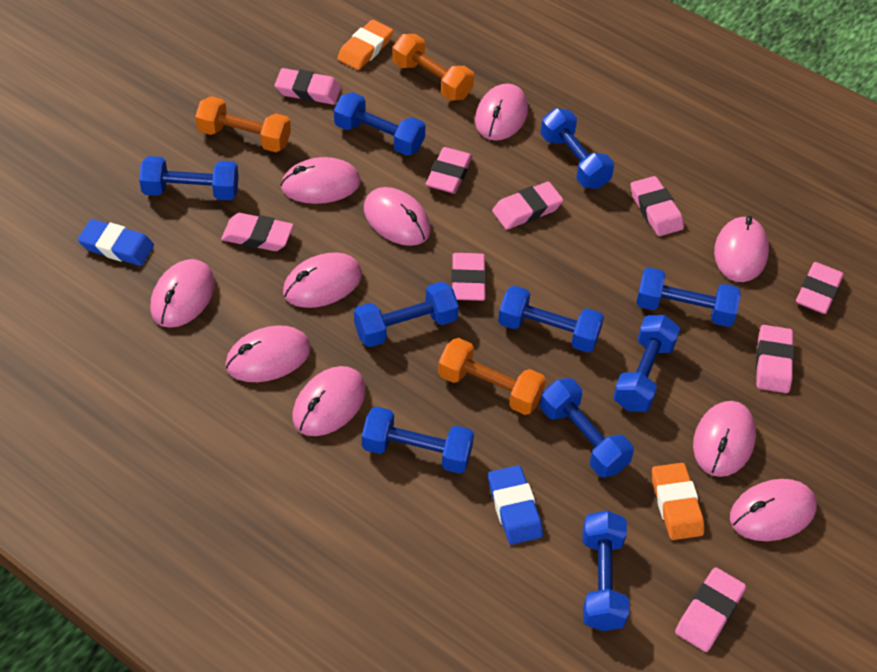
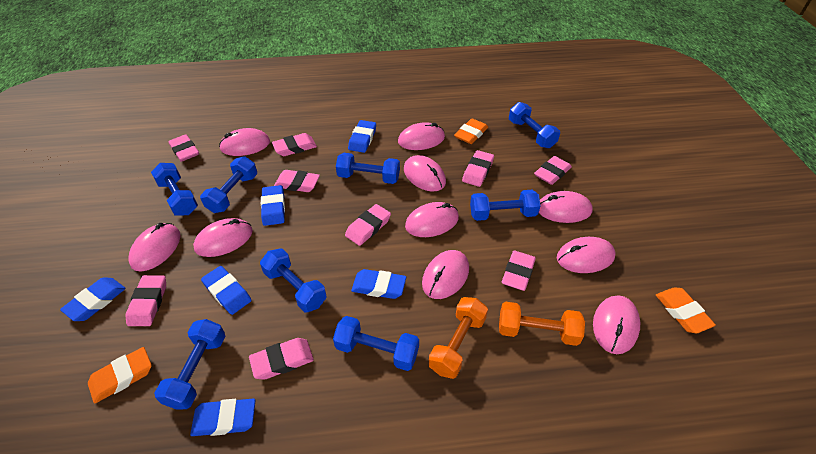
blue dumbbell: 10 -> 8
blue eraser: 2 -> 6
orange dumbbell: 3 -> 2
orange eraser: 2 -> 3

